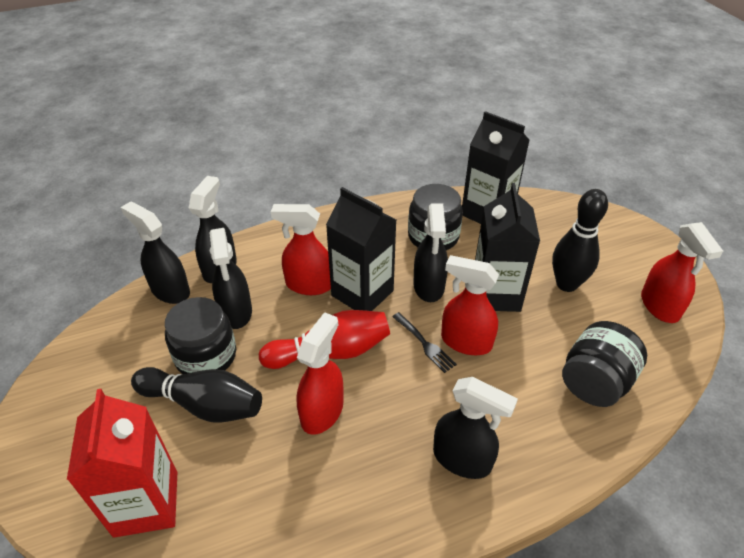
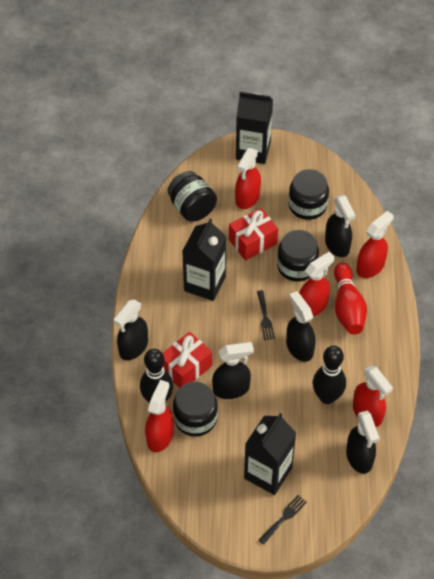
black fork: 1 -> 2
black jar: 3 -> 4
red carton: 1 -> 0
red gift: 0 -> 2
red spray bottle: 4 -> 5

